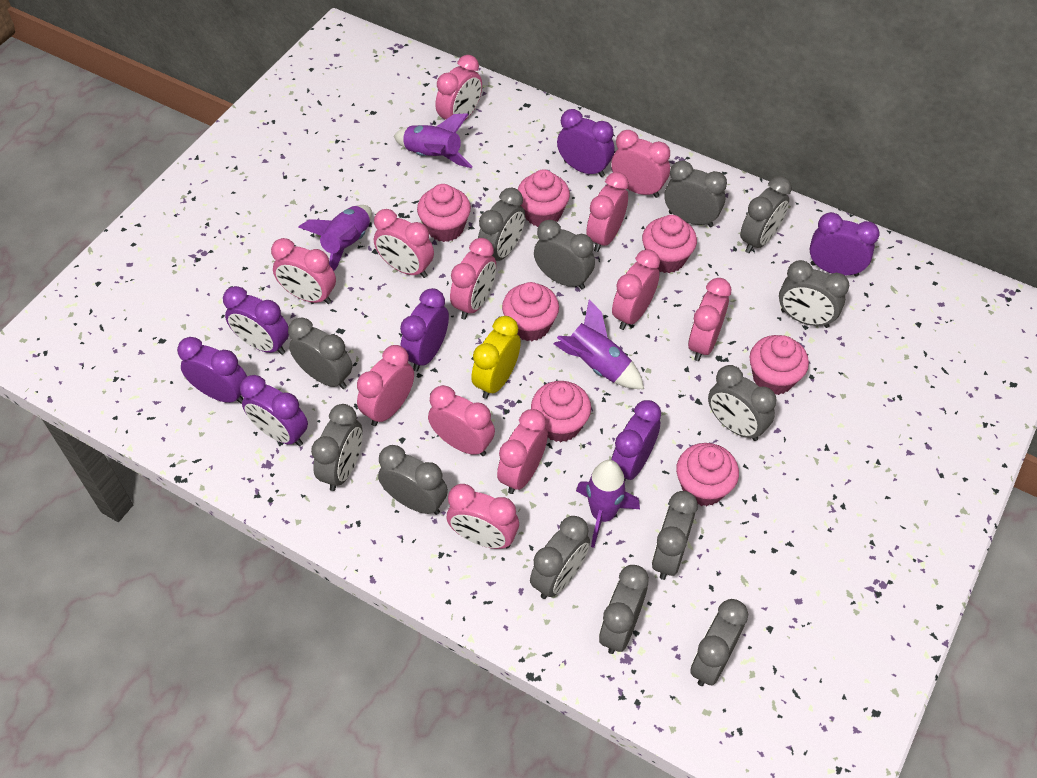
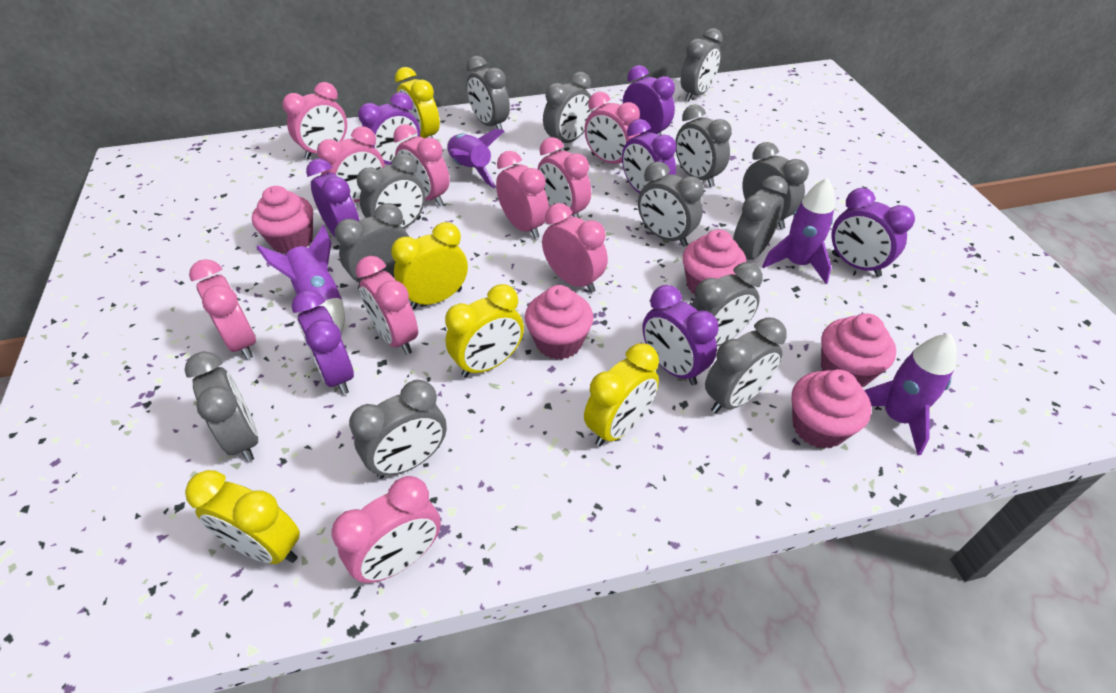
pink clock: 12 -> 10
pink cupcake: 7 -> 5
yellow clock: 1 -> 5

